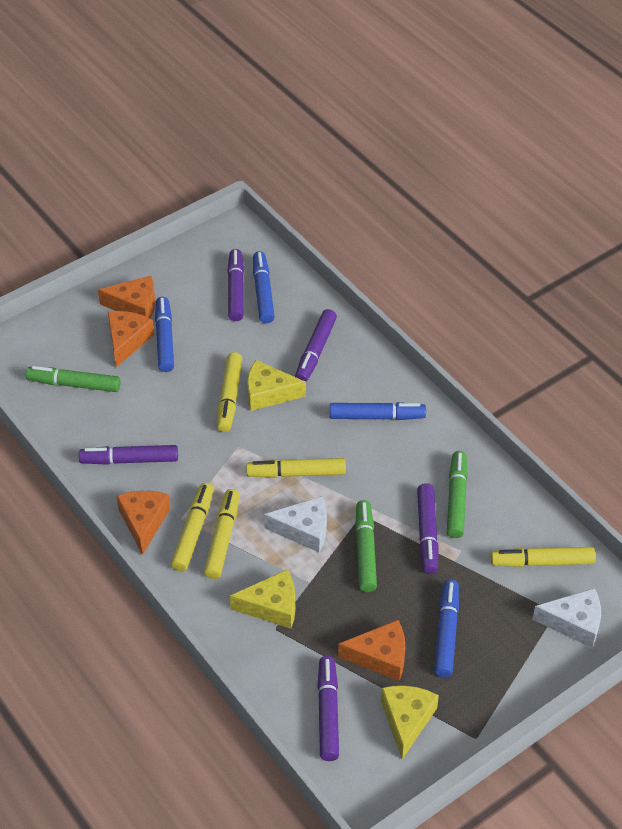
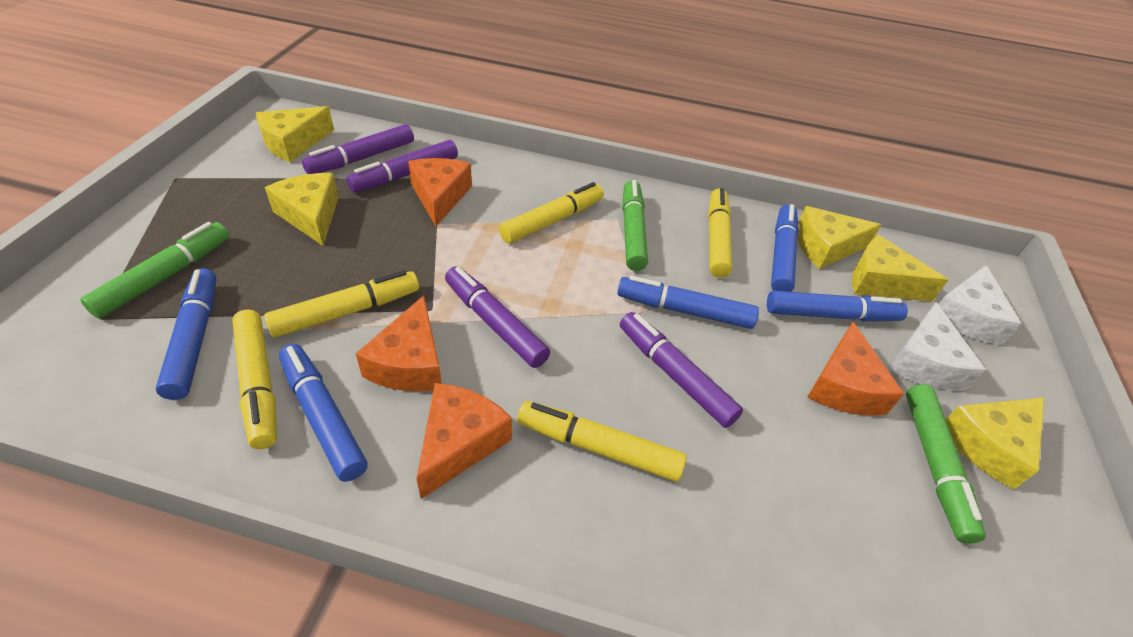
blue marker: 4 -> 5
purple marker: 5 -> 4
yellow cheese: 3 -> 5

